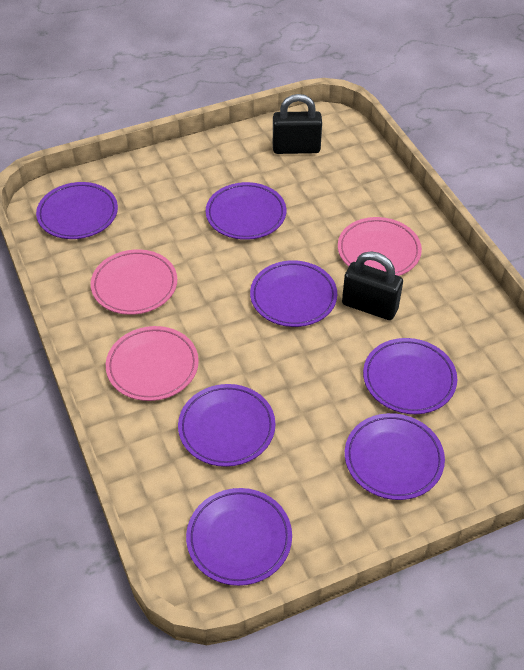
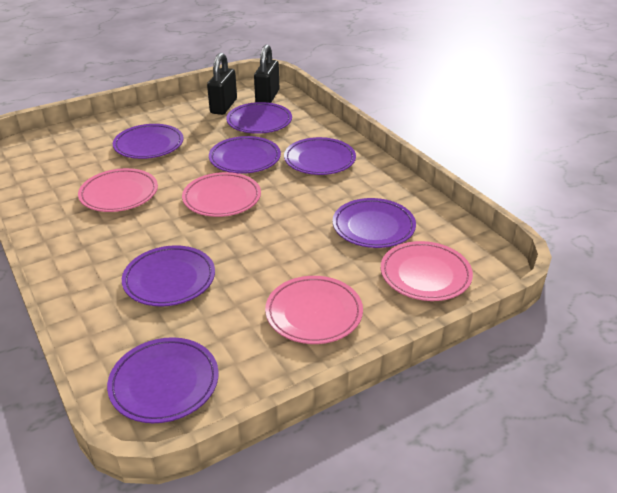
pink plate: 3 -> 4

